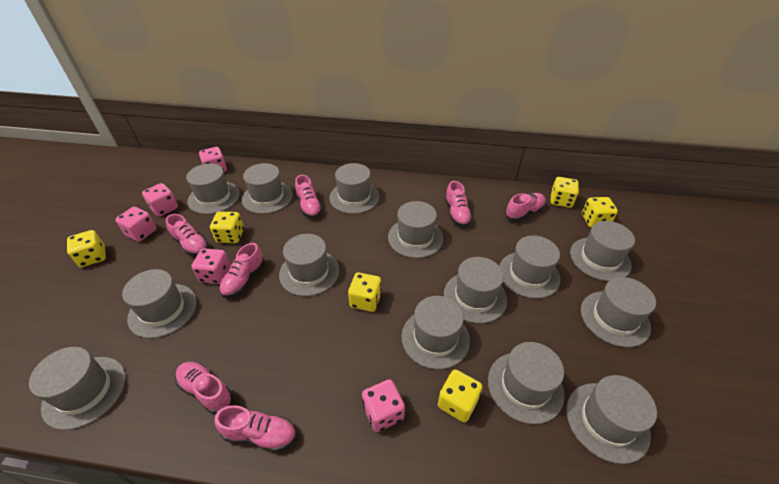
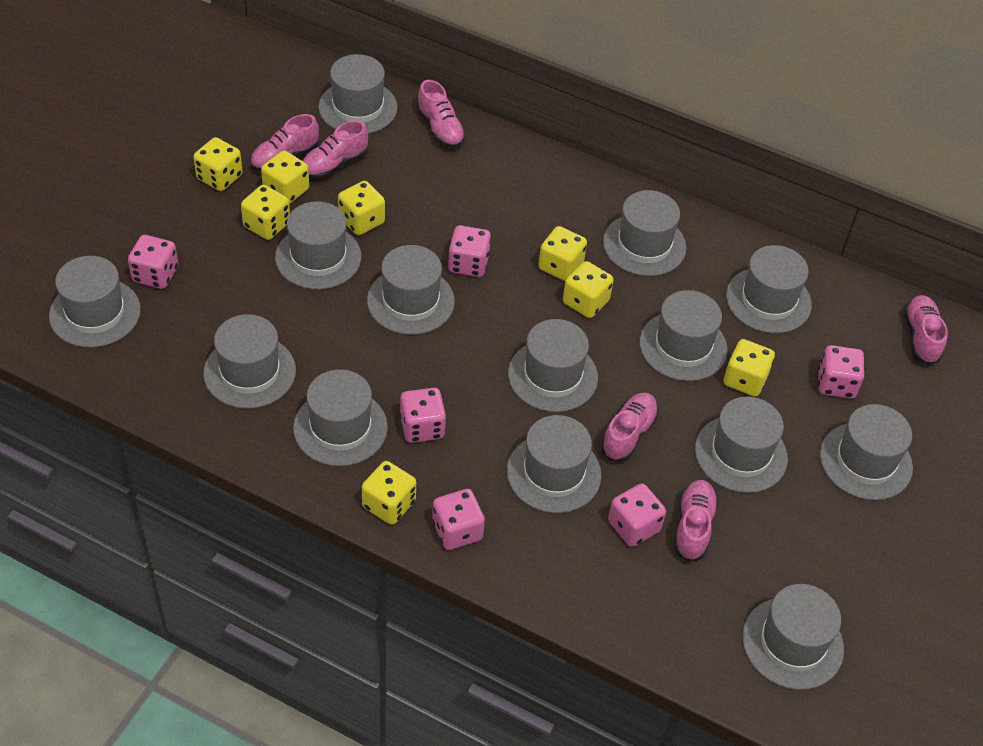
pink dice: 5 -> 6
pink shoe: 7 -> 6
yellow dice: 6 -> 8

